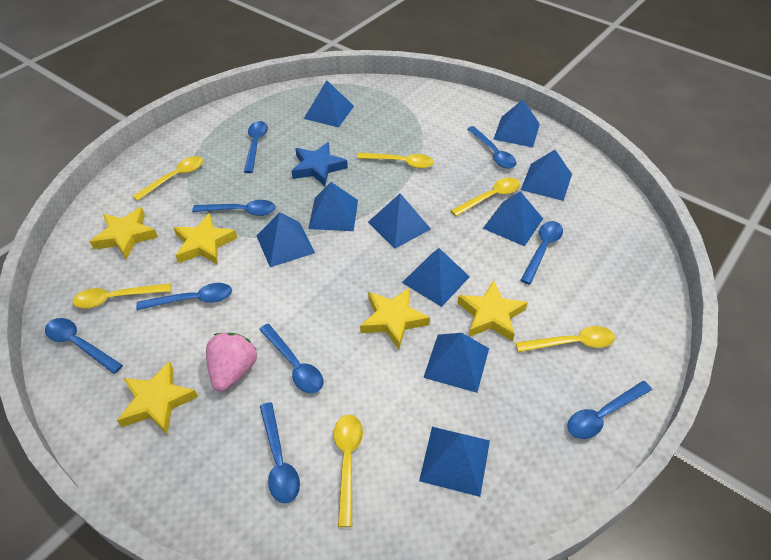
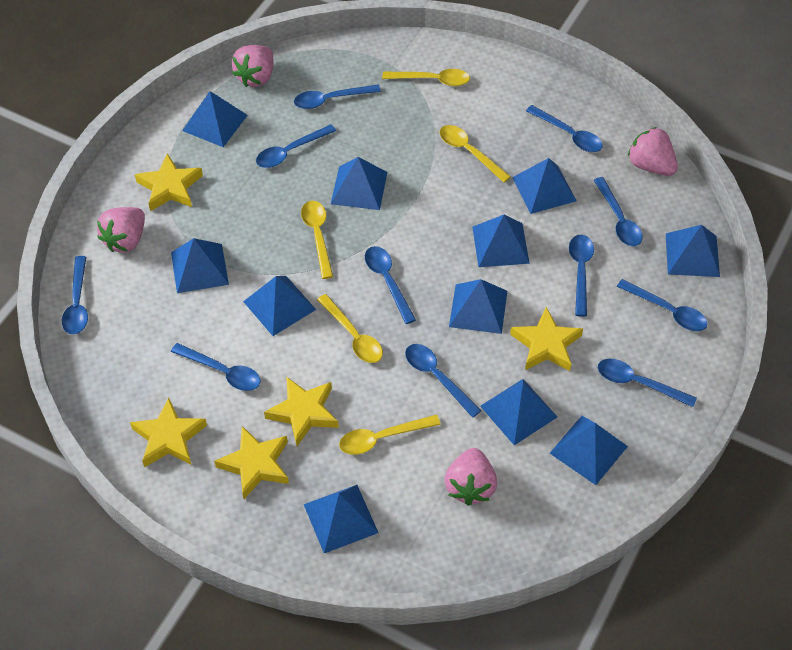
blue pyramid: 10 -> 11
blue spoon: 9 -> 11
blue star: 1 -> 0
pink strawberry: 1 -> 4
yellow spoon: 6 -> 5

